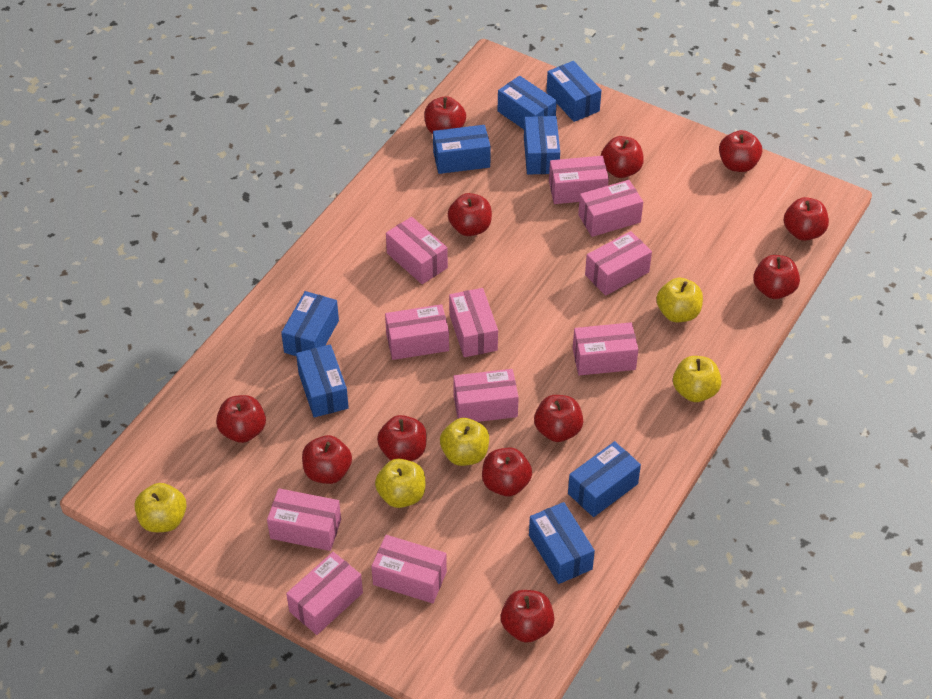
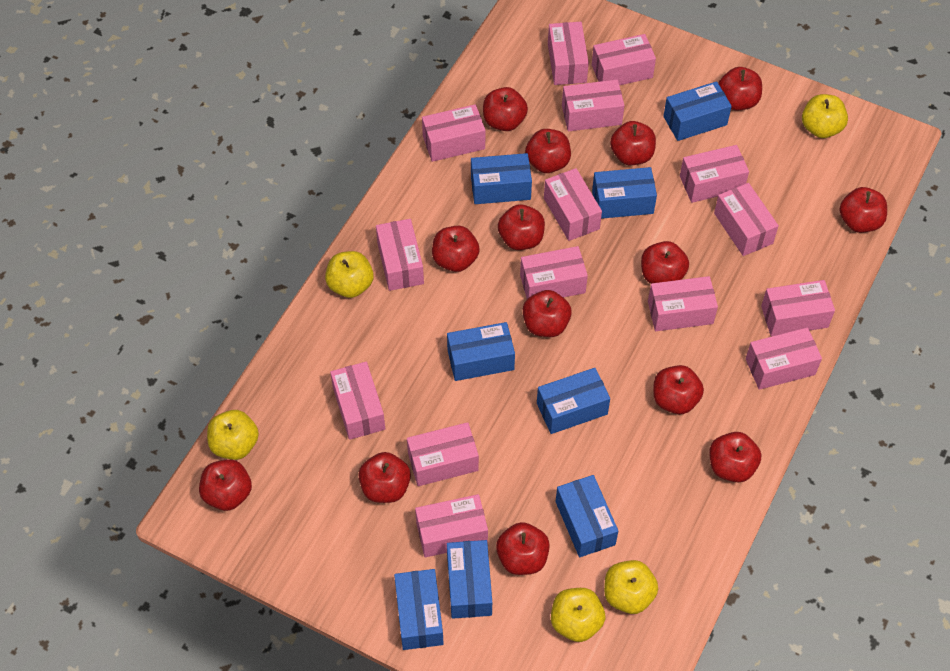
pink box: 11 -> 15
red apple: 12 -> 14

